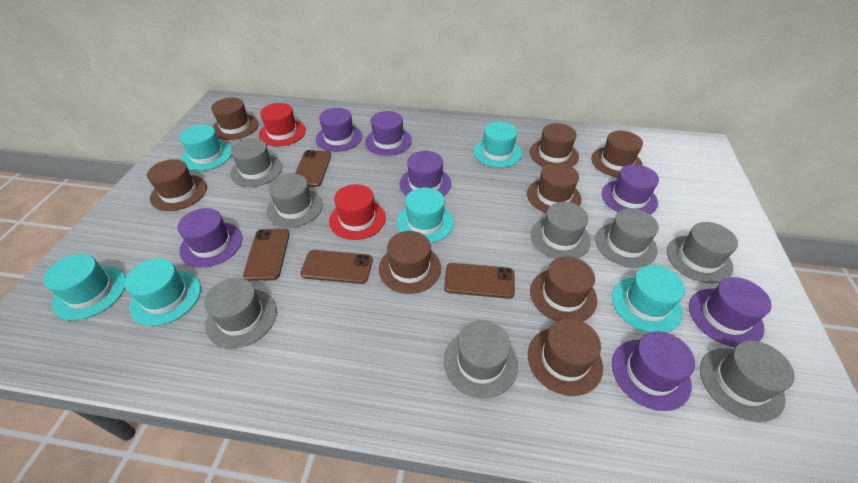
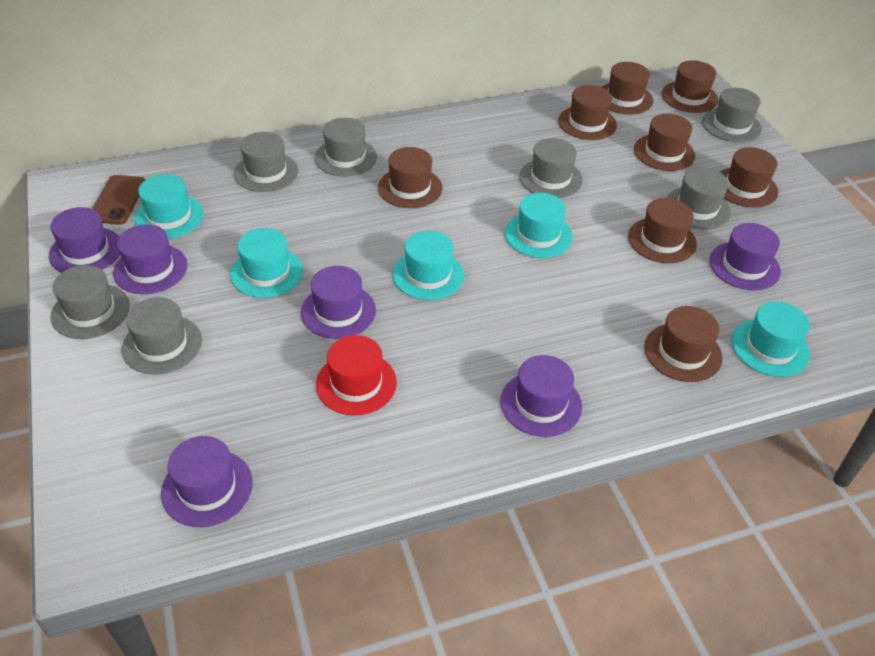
brown phone: 4 -> 1
grey hat: 8 -> 7
purple hat: 7 -> 6
red hat: 2 -> 1
turquoise hat: 6 -> 5

